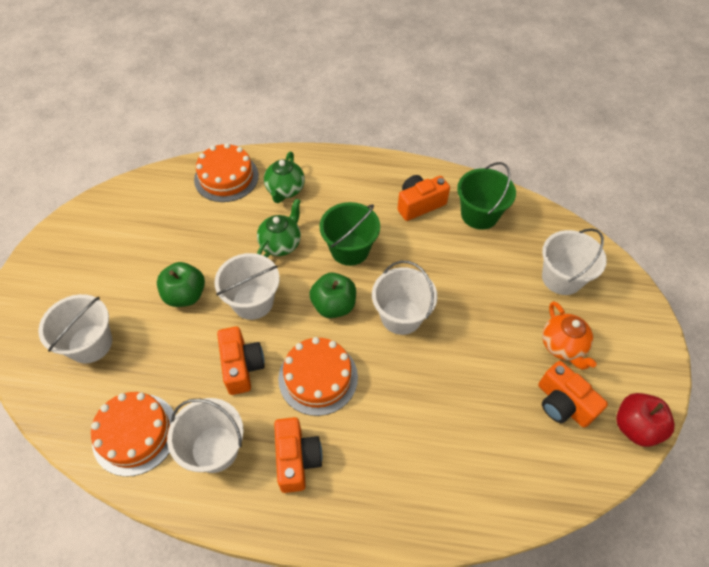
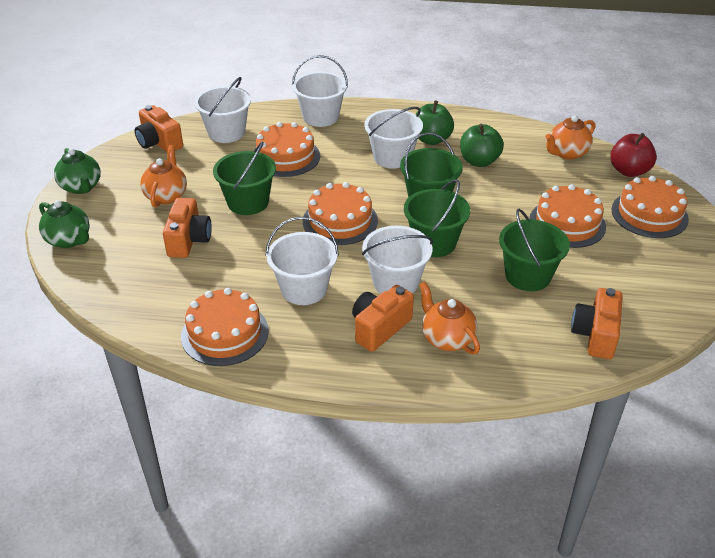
green bucket: 2 -> 4
orange cake: 3 -> 5
orange teapot: 1 -> 3

